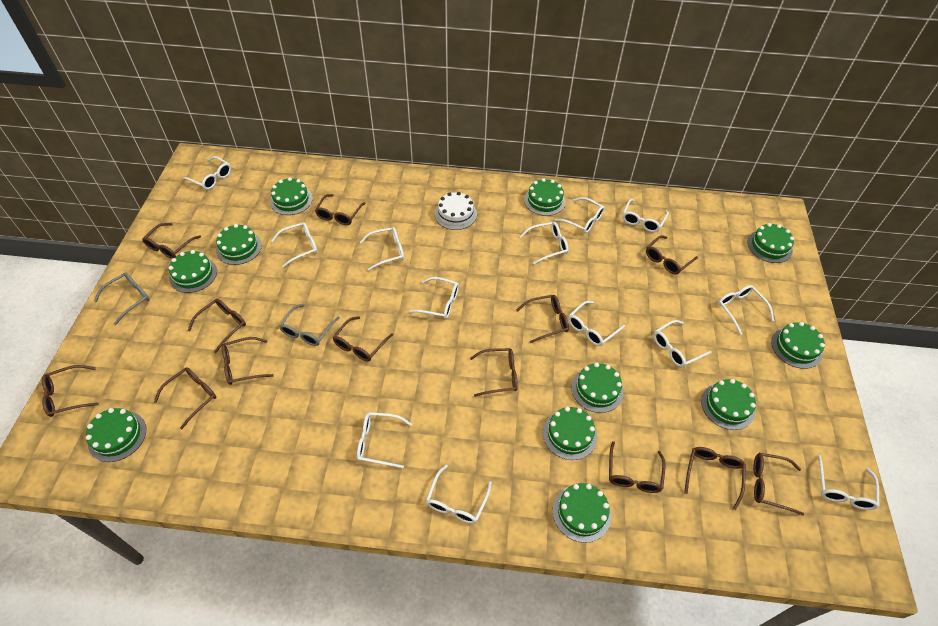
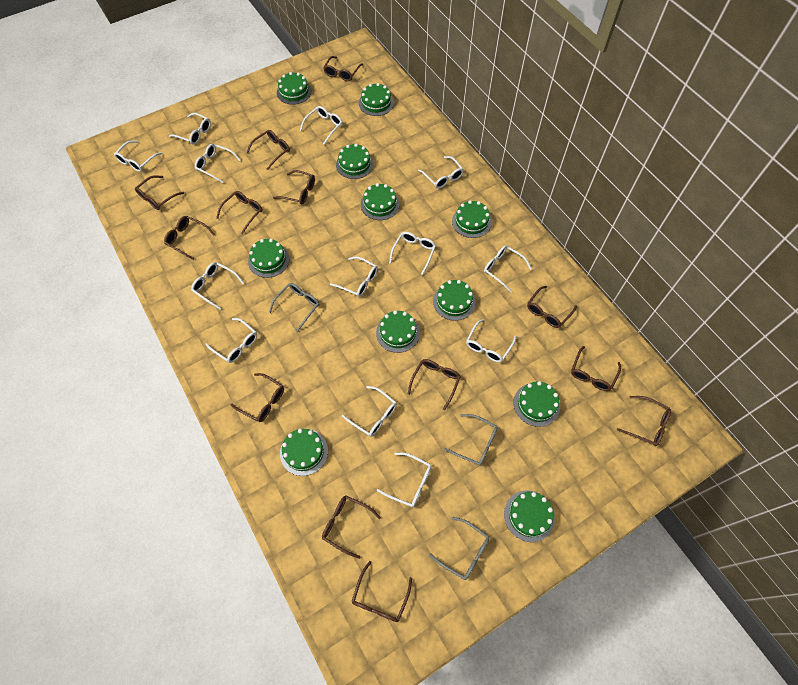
grey glasses: 2 -> 3
white cake: 1 -> 0

